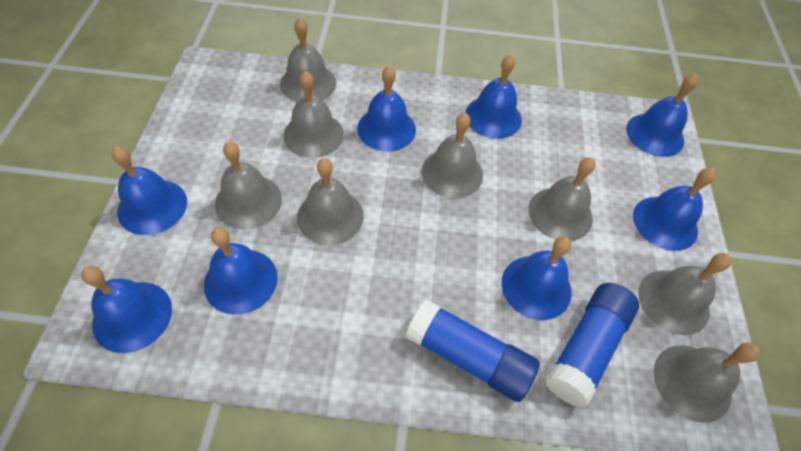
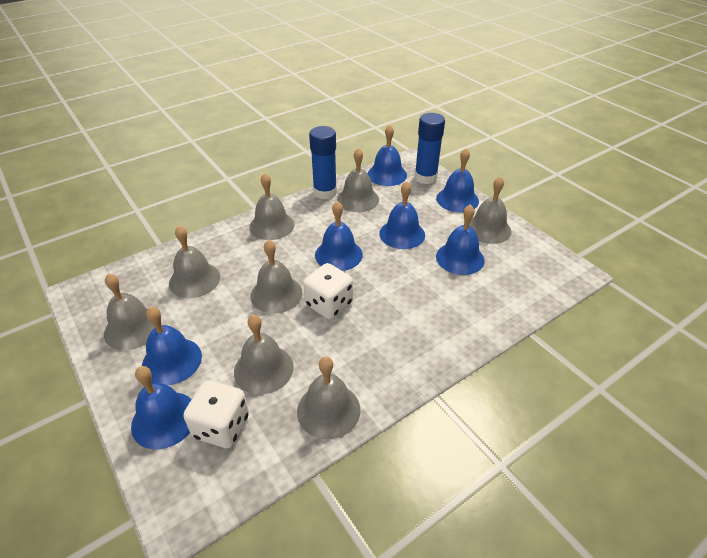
blue bell: 8 -> 7
white dice: 0 -> 2

